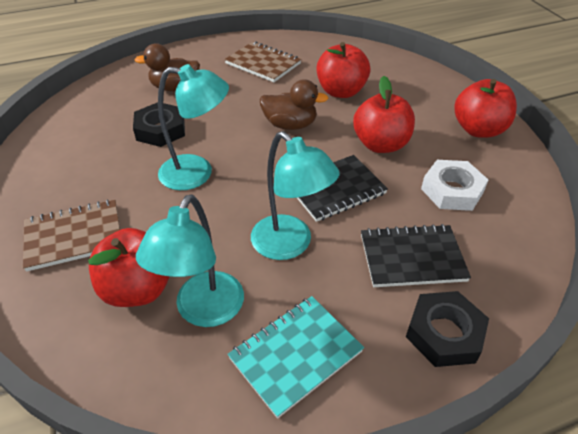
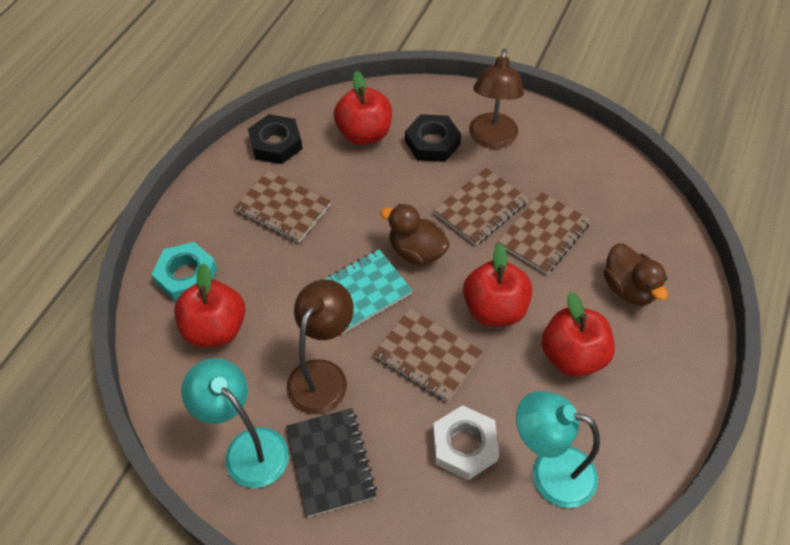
black notebook: 2 -> 1
brown lamp: 0 -> 2
brown notebook: 2 -> 4
turquoise lamp: 3 -> 2
turquoise nut: 0 -> 1

